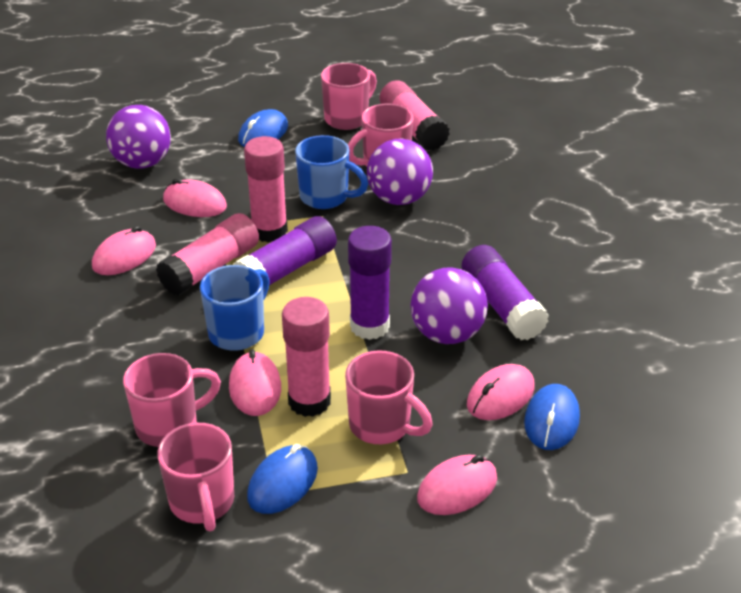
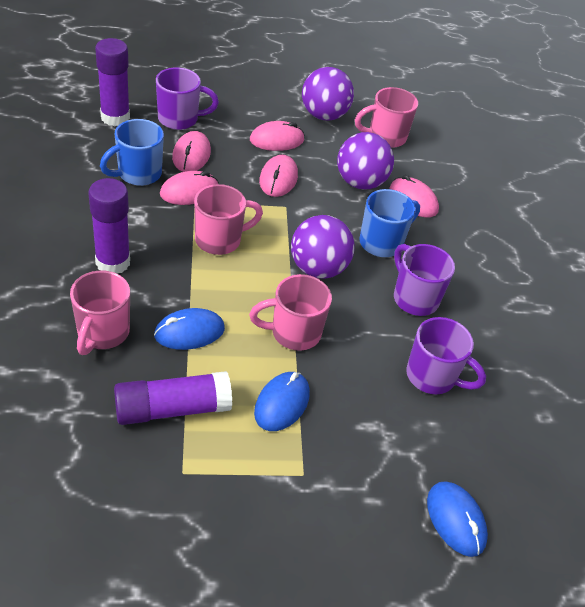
pink glue stick: 4 -> 0
pink mug: 5 -> 4
purple mug: 0 -> 3

